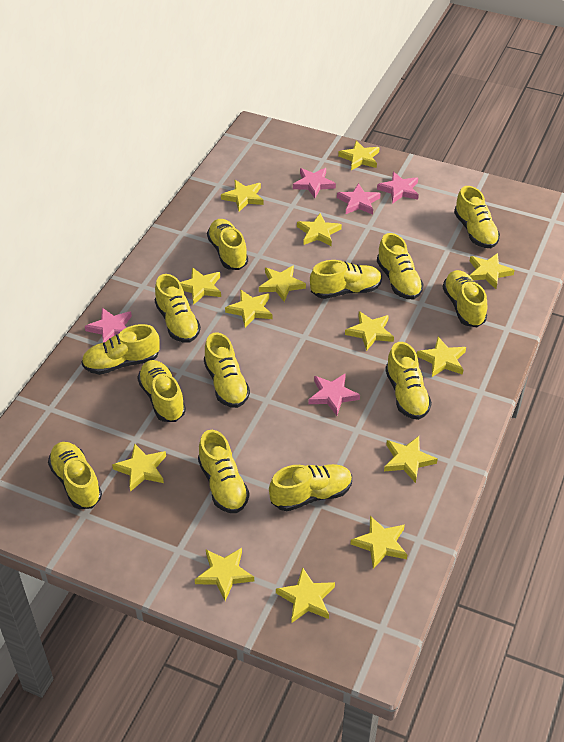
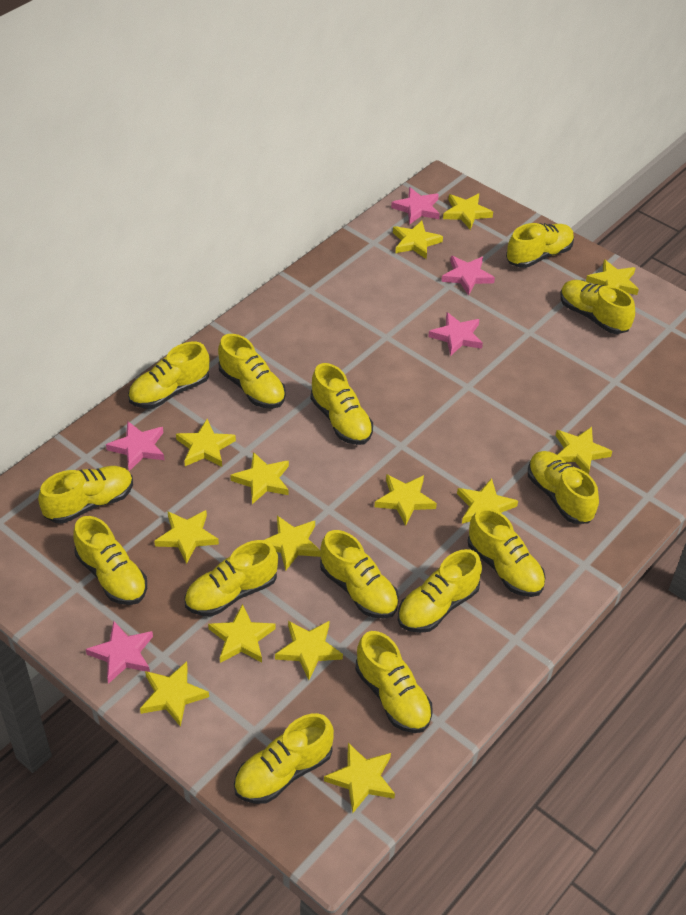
yellow shoe: 13 -> 14

